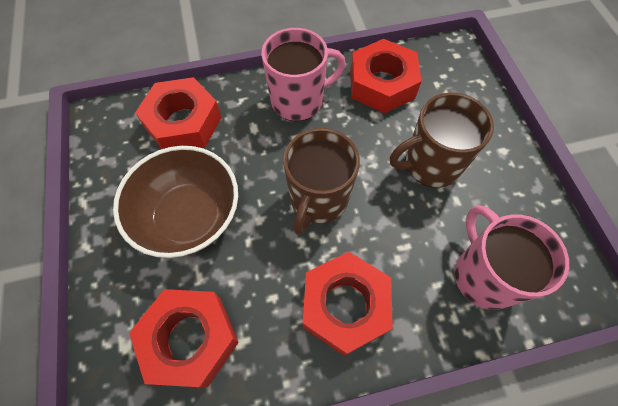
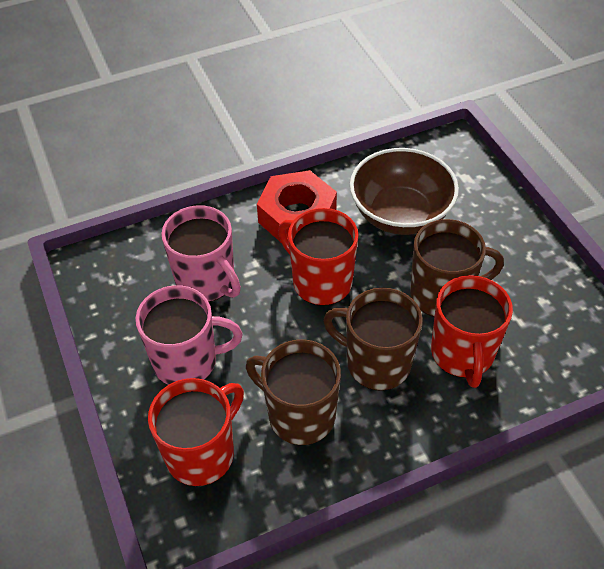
brown mug: 2 -> 3
red mug: 0 -> 3
red nut: 4 -> 1

